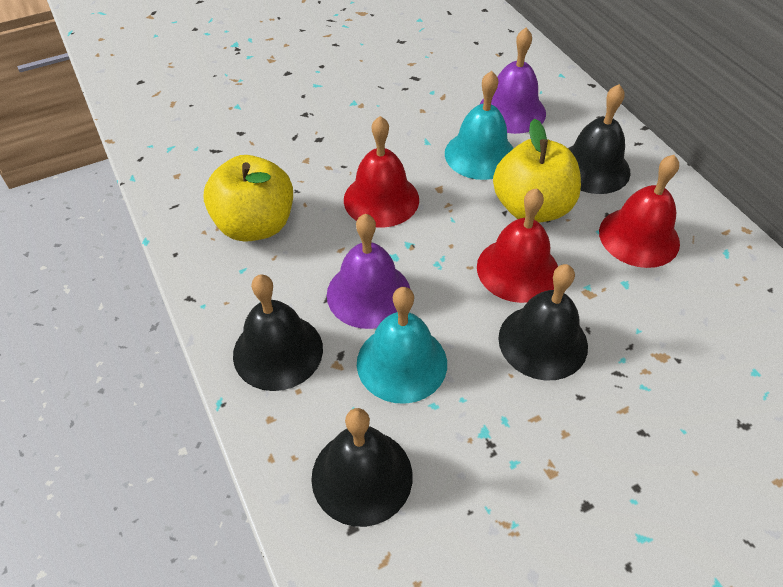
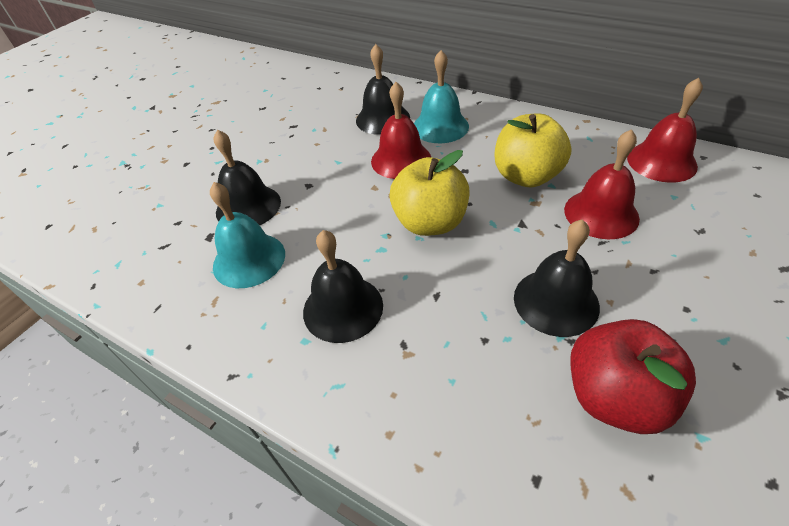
purple bell: 2 -> 0
red apple: 0 -> 1

